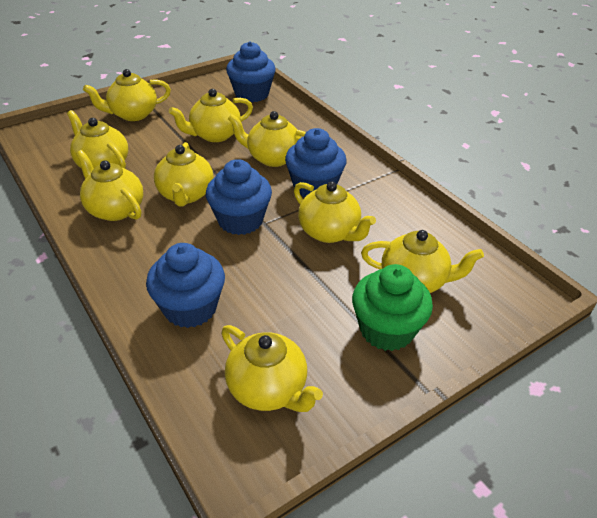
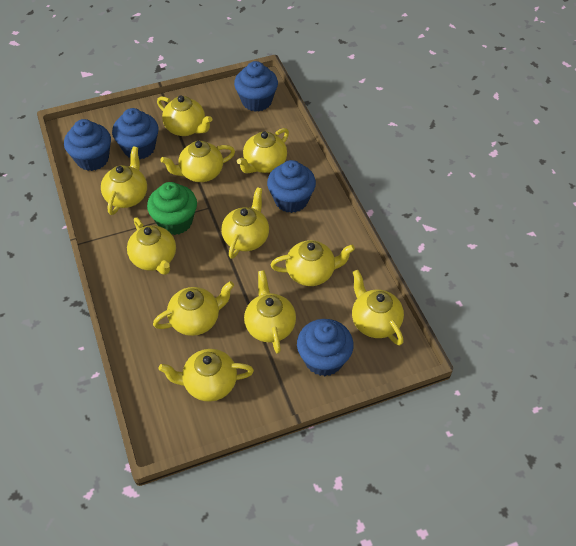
blue cupcake: 4 -> 5
yellow teapot: 9 -> 11

